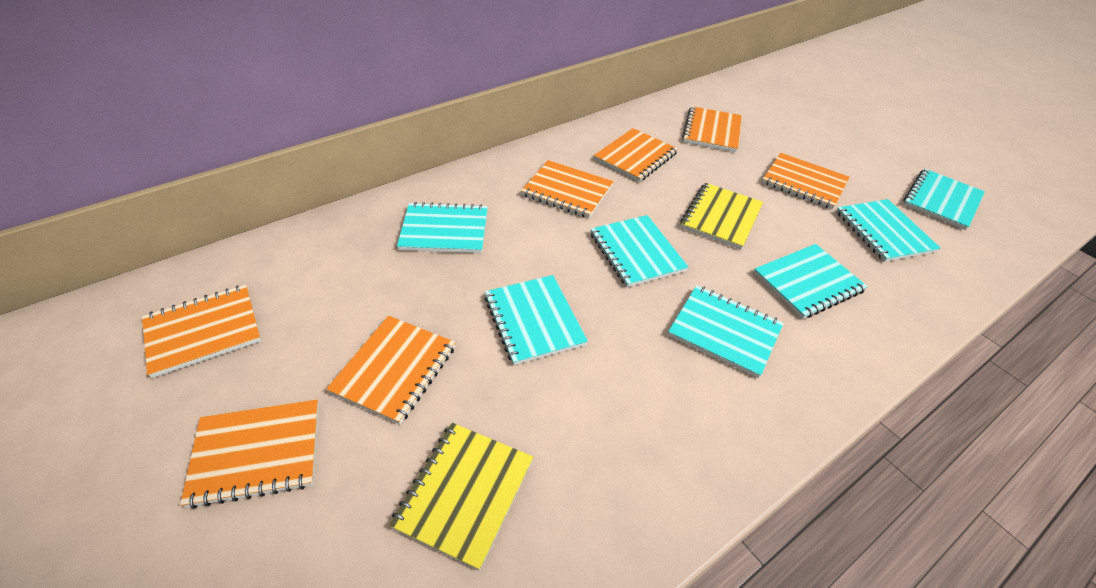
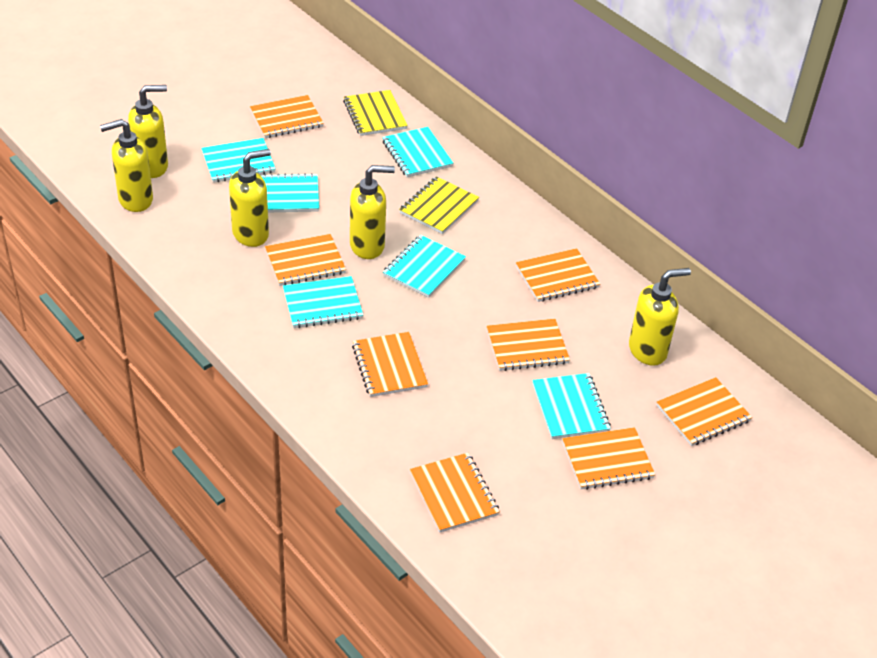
orange notebook: 7 -> 8
turquoise notebook: 7 -> 6
yellow soap dispenser: 0 -> 5

